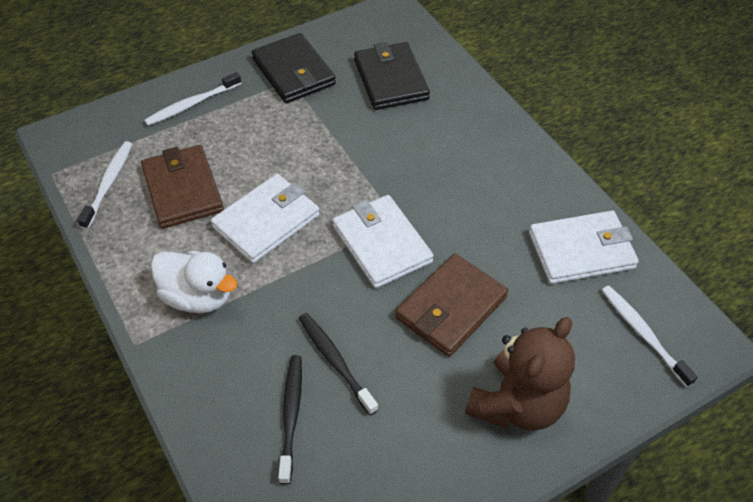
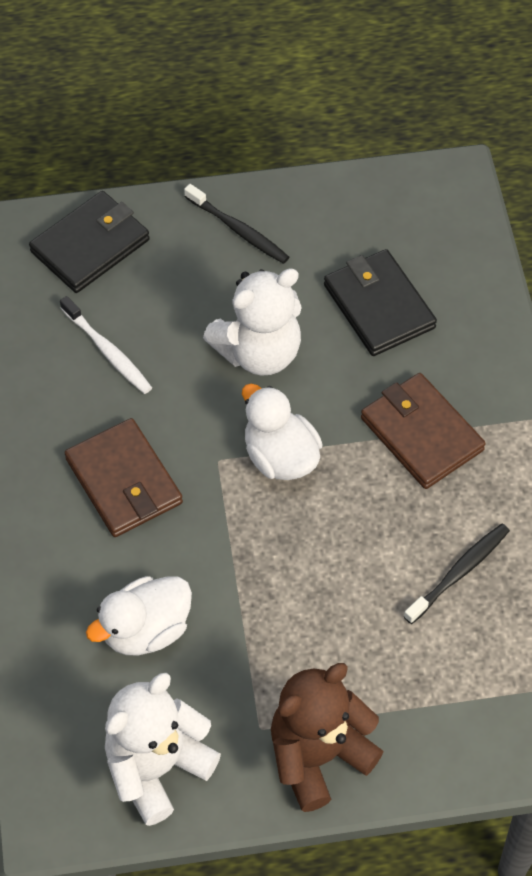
white duck: 1 -> 2
white teddy bear: 0 -> 2
white toothbrush: 3 -> 1
white wallet: 3 -> 0

